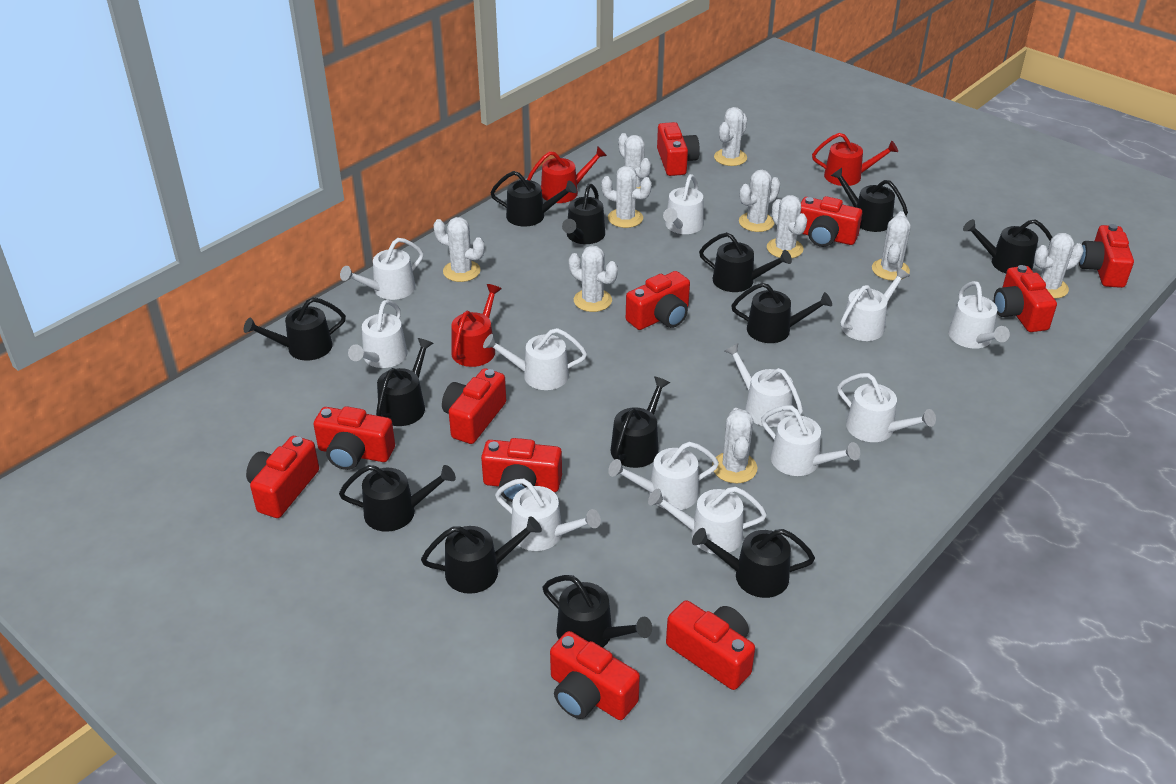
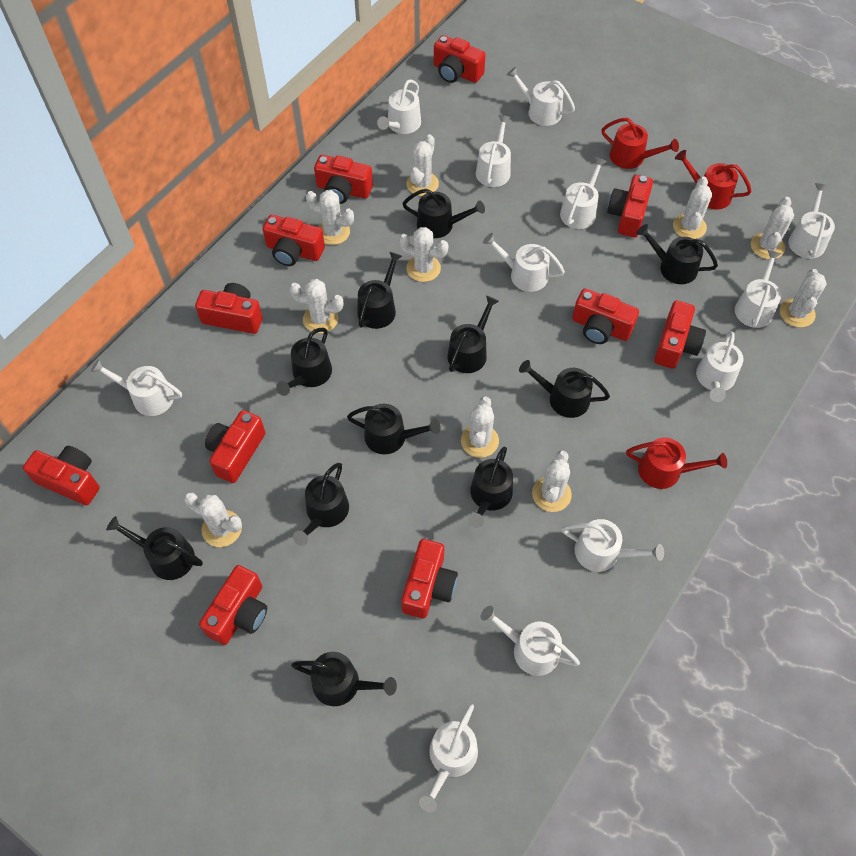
black watering can: 13 -> 11

